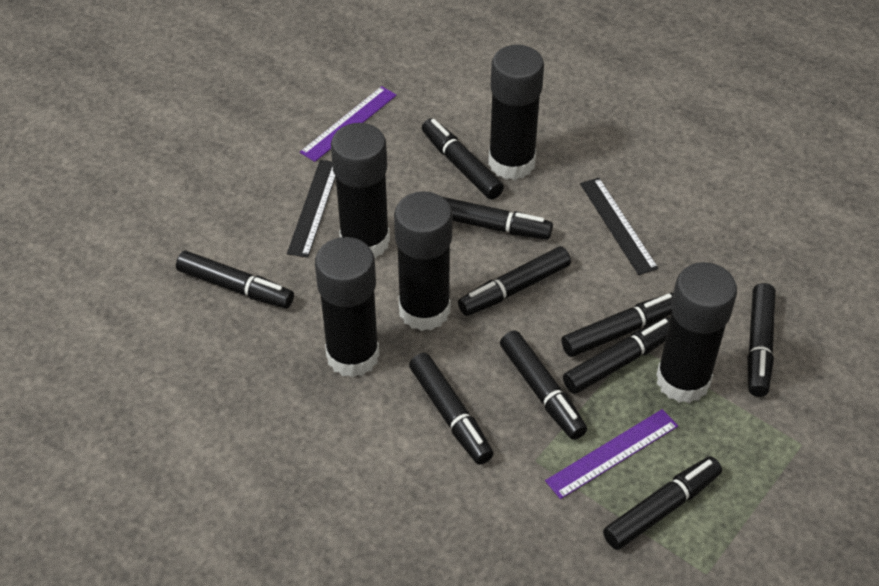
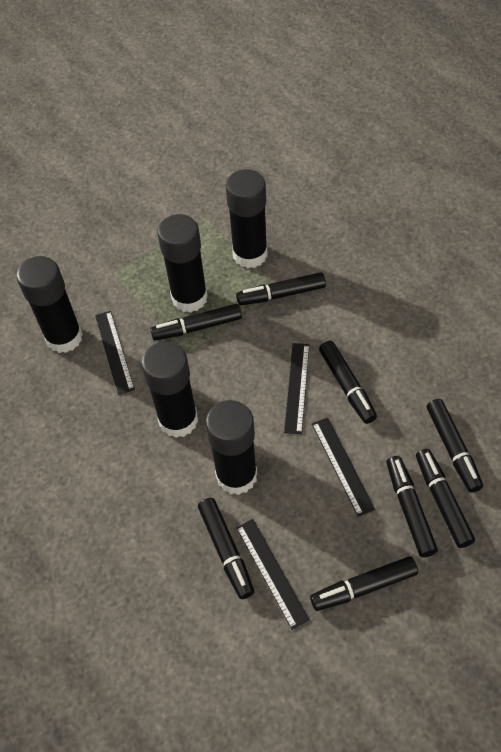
black marker: 10 -> 8
black ruler: 2 -> 4
purple ruler: 2 -> 0

